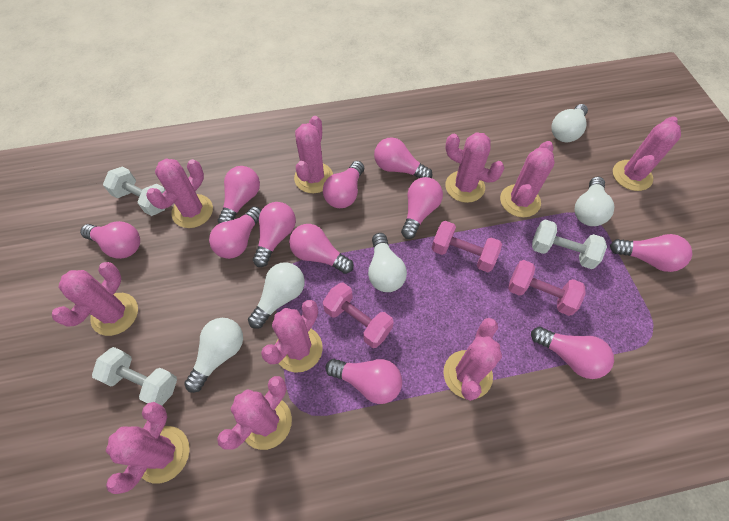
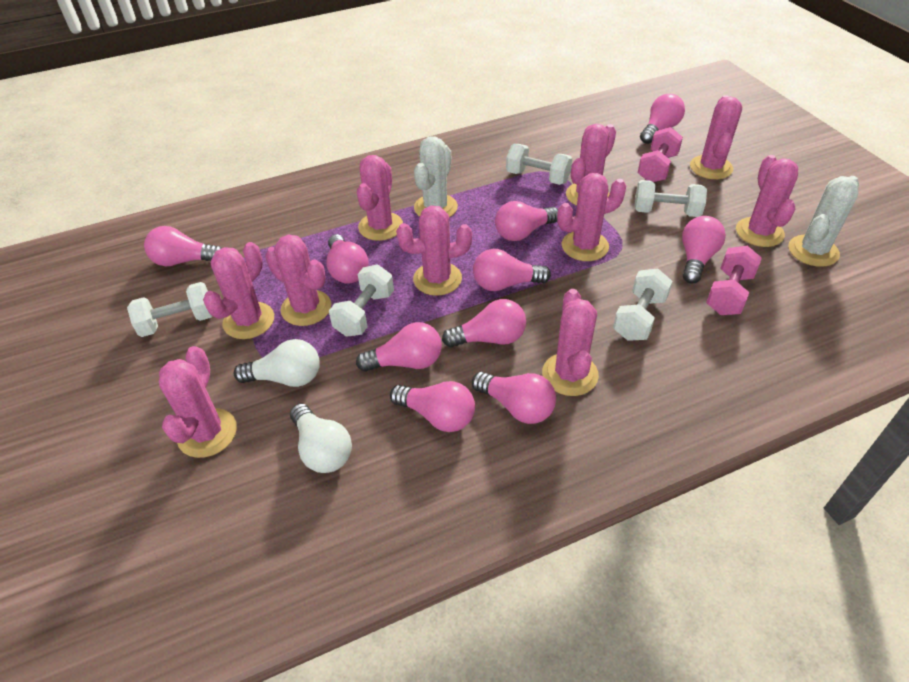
pink dumbbell: 3 -> 2
pink light bulb: 11 -> 10
white cactus: 0 -> 2
white dumbbell: 3 -> 5
white light bulb: 5 -> 2

